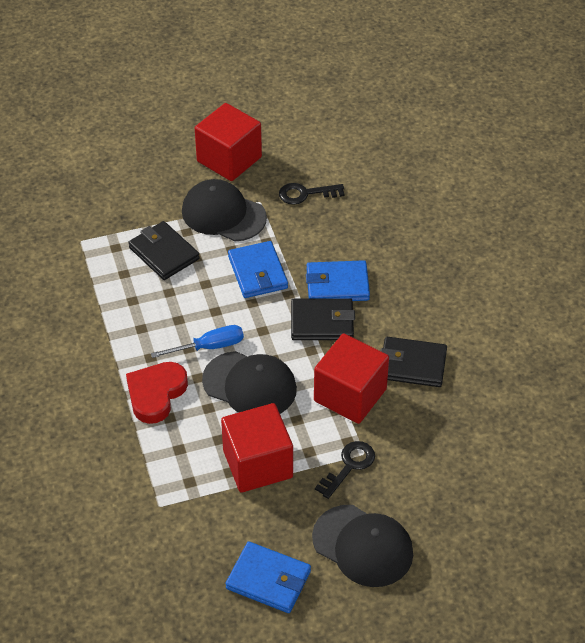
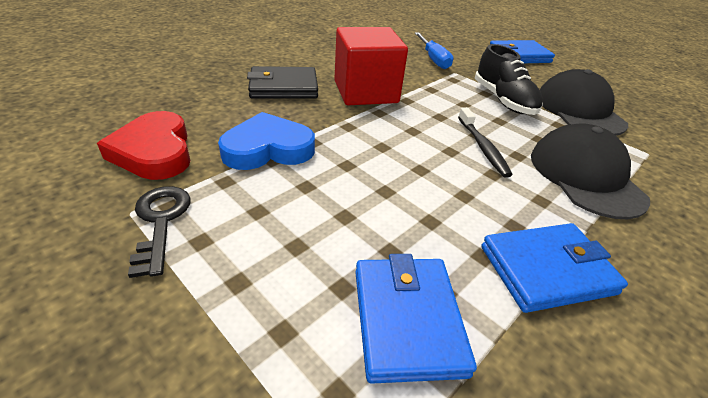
black cap: 3 -> 2
black key: 2 -> 1
black shoe: 0 -> 1
black toothbrush: 0 -> 1
black wallet: 3 -> 1
blue heart: 0 -> 1
red cube: 3 -> 1

